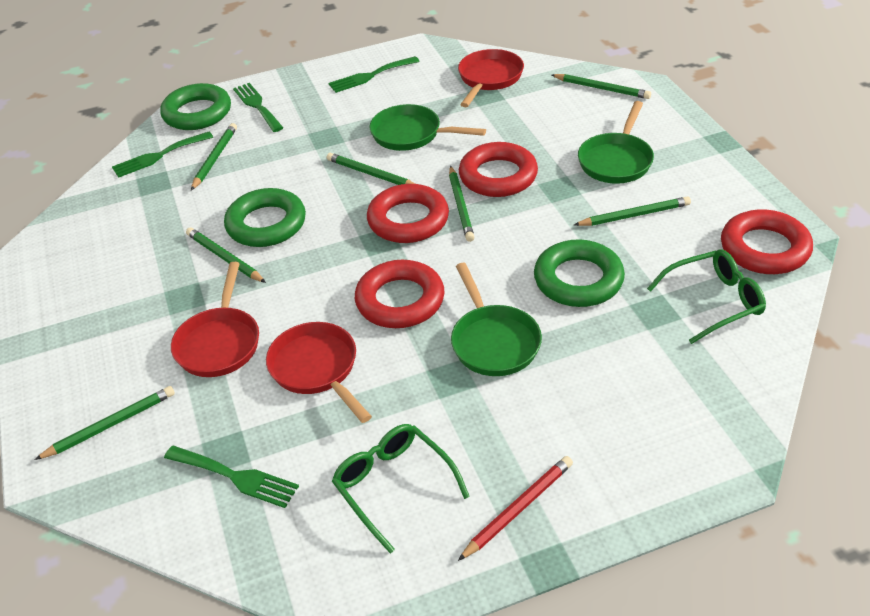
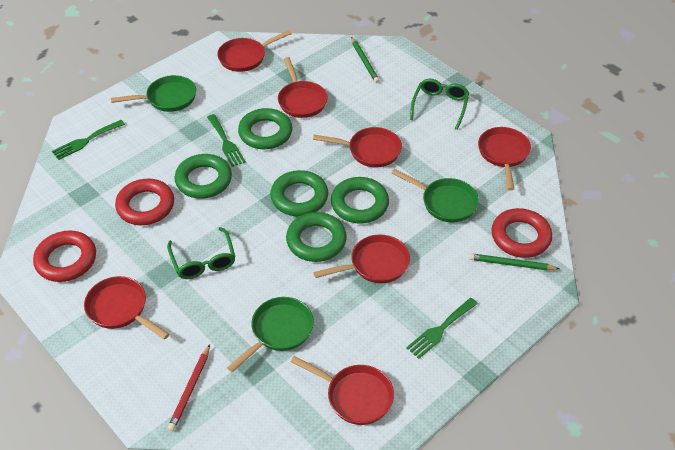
green fork: 4 -> 3
green pencil: 7 -> 2
green ring: 3 -> 5
red pan: 3 -> 7
red ring: 4 -> 3

